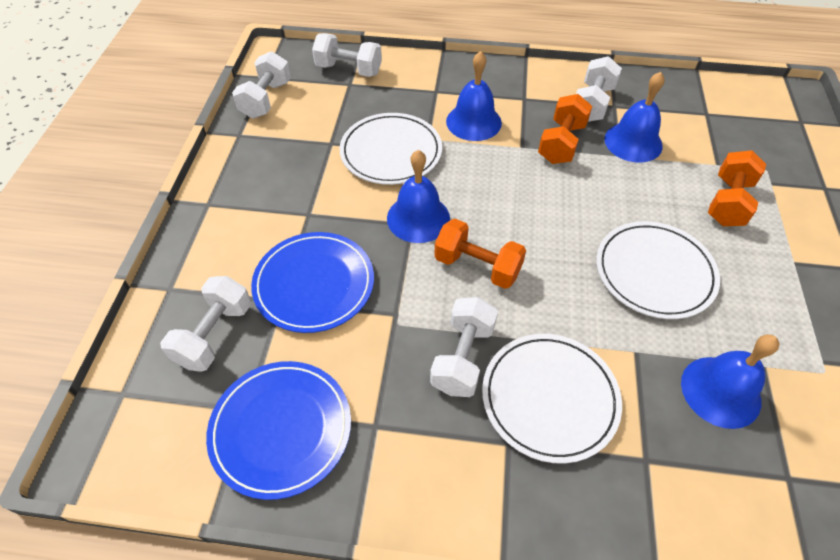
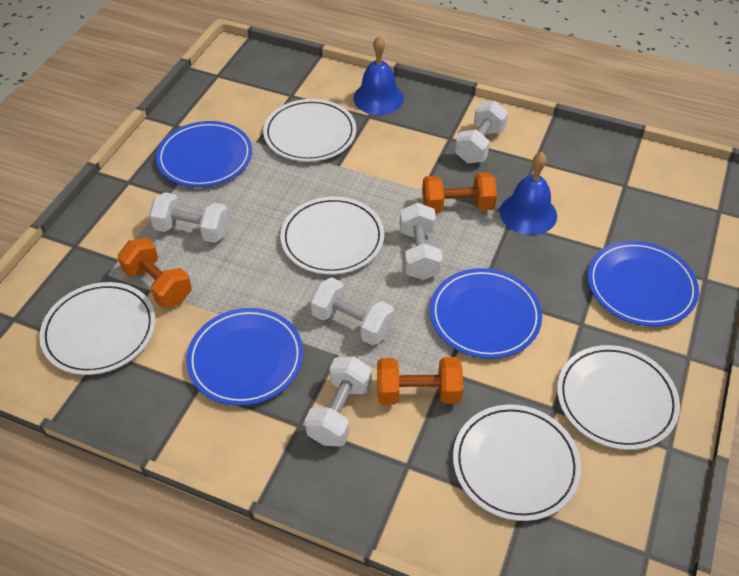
blue bell: 4 -> 2
blue plate: 2 -> 4
white plate: 3 -> 5

